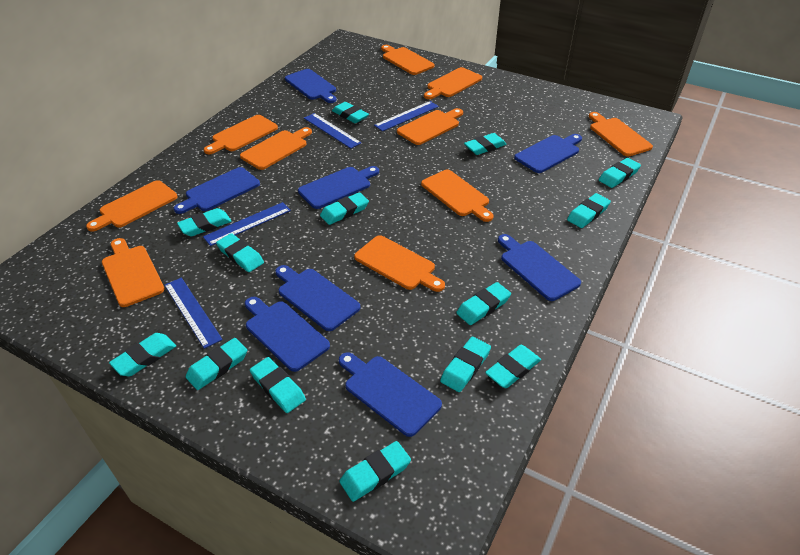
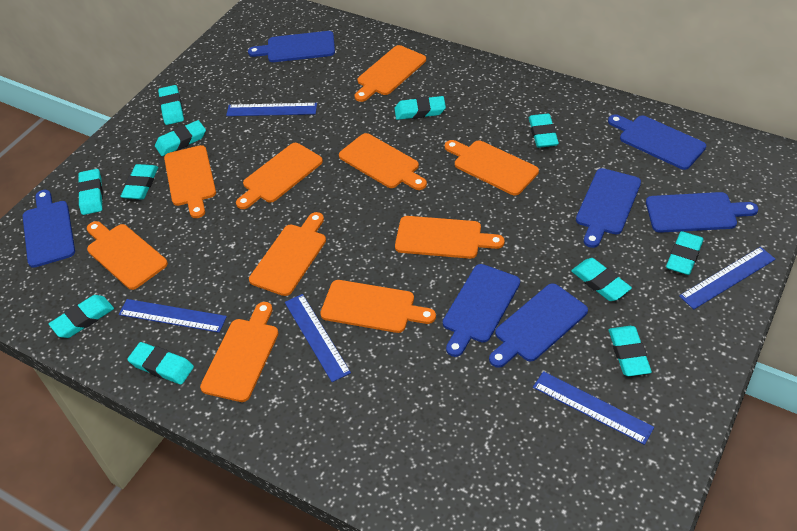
blue cutting board: 8 -> 7
blue ruler: 4 -> 5
turquoise eraser: 14 -> 11

